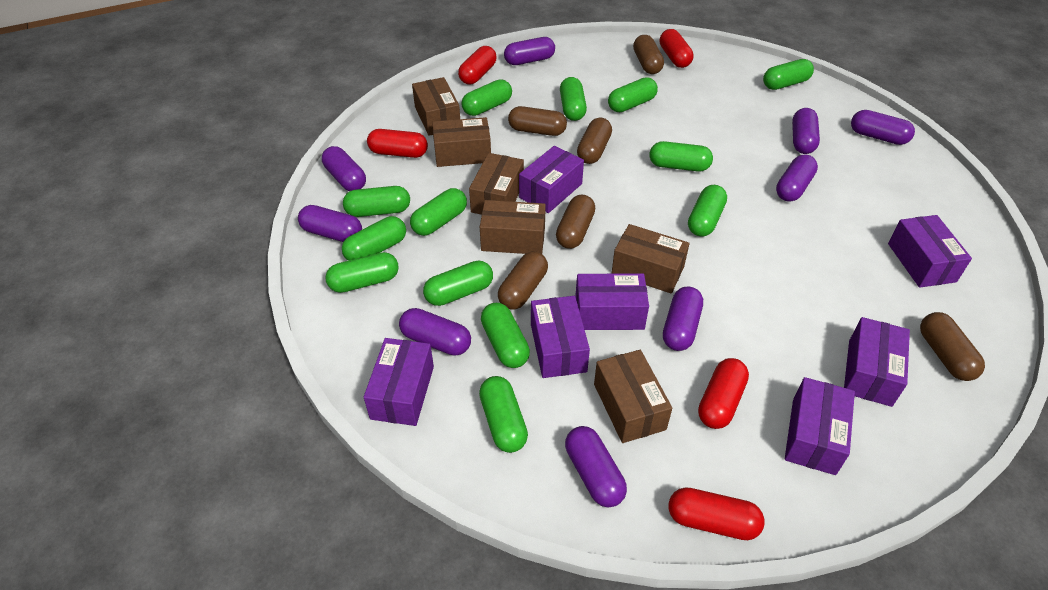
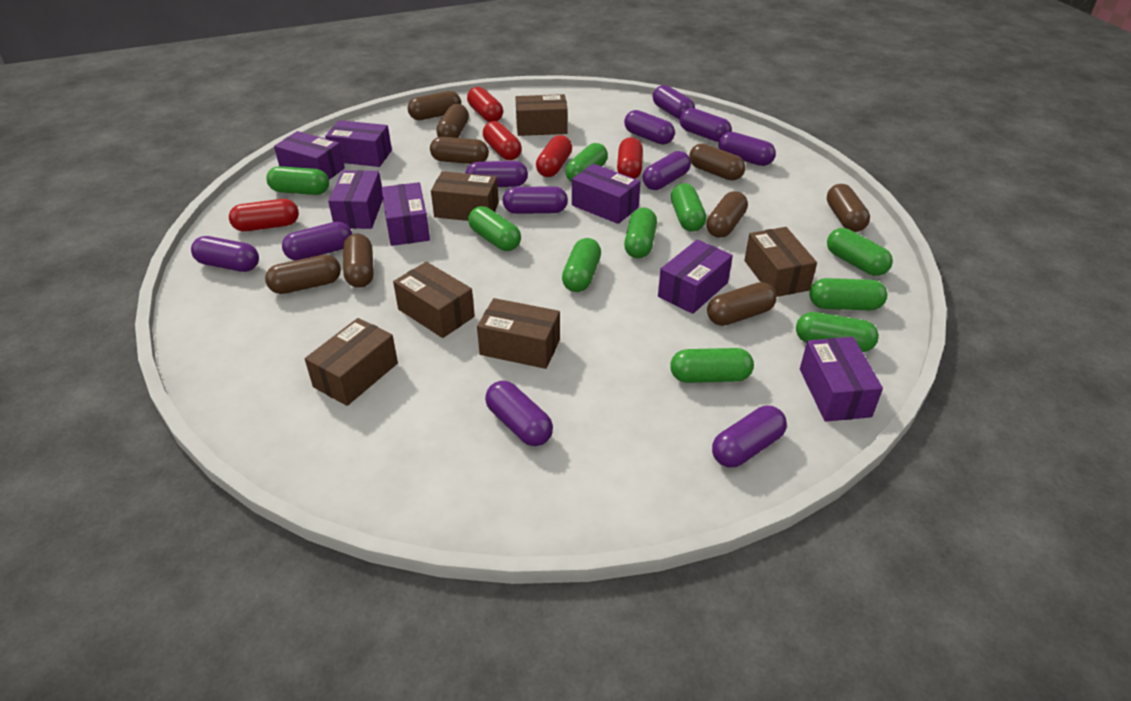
brown capsule: 6 -> 9
green capsule: 13 -> 10
purple capsule: 9 -> 11

